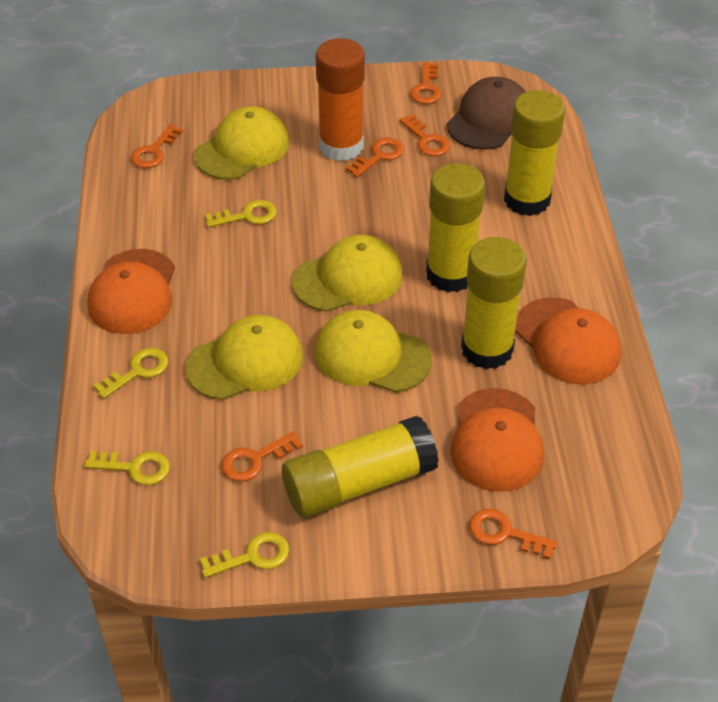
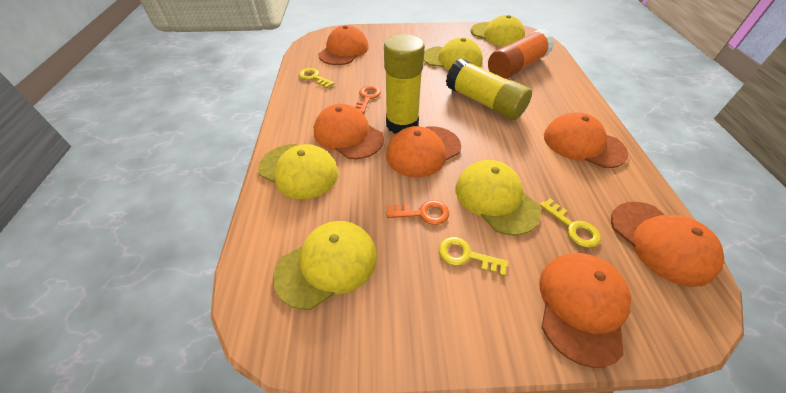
brown cap: 1 -> 0
orange cap: 3 -> 6
orange key: 6 -> 2
yellow cap: 4 -> 5
yellow glue stick: 4 -> 2
yellow key: 4 -> 3

